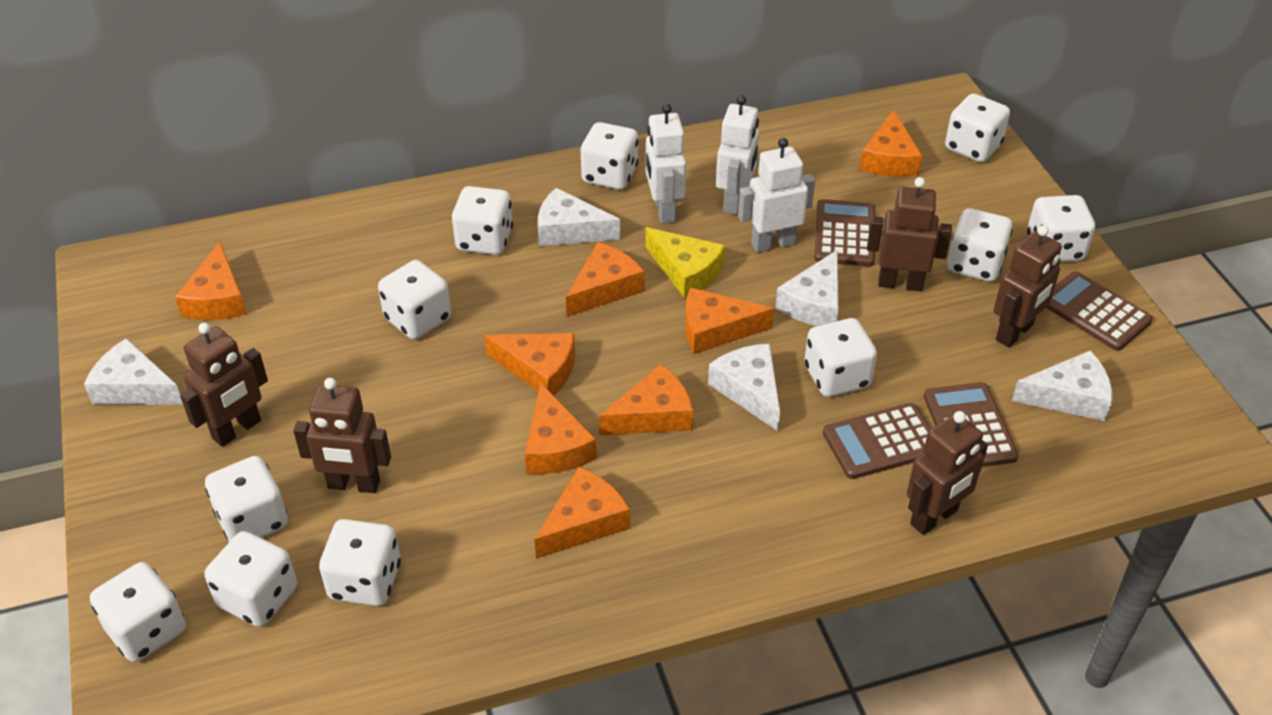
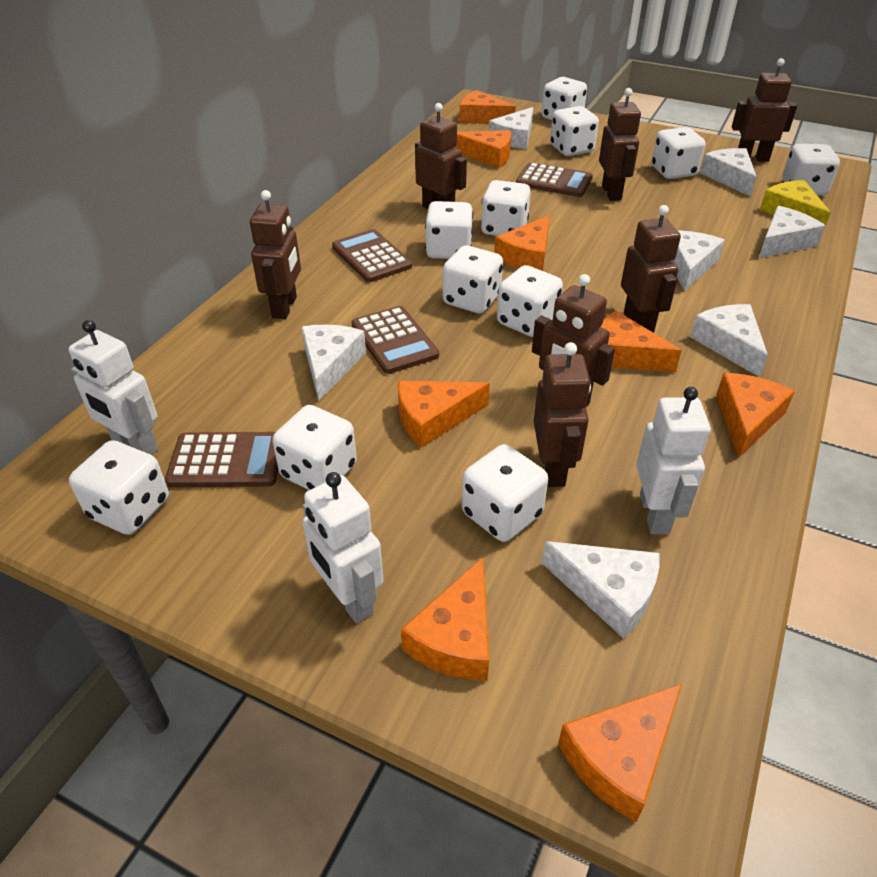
brown robot: 5 -> 7
white cheese: 5 -> 7

